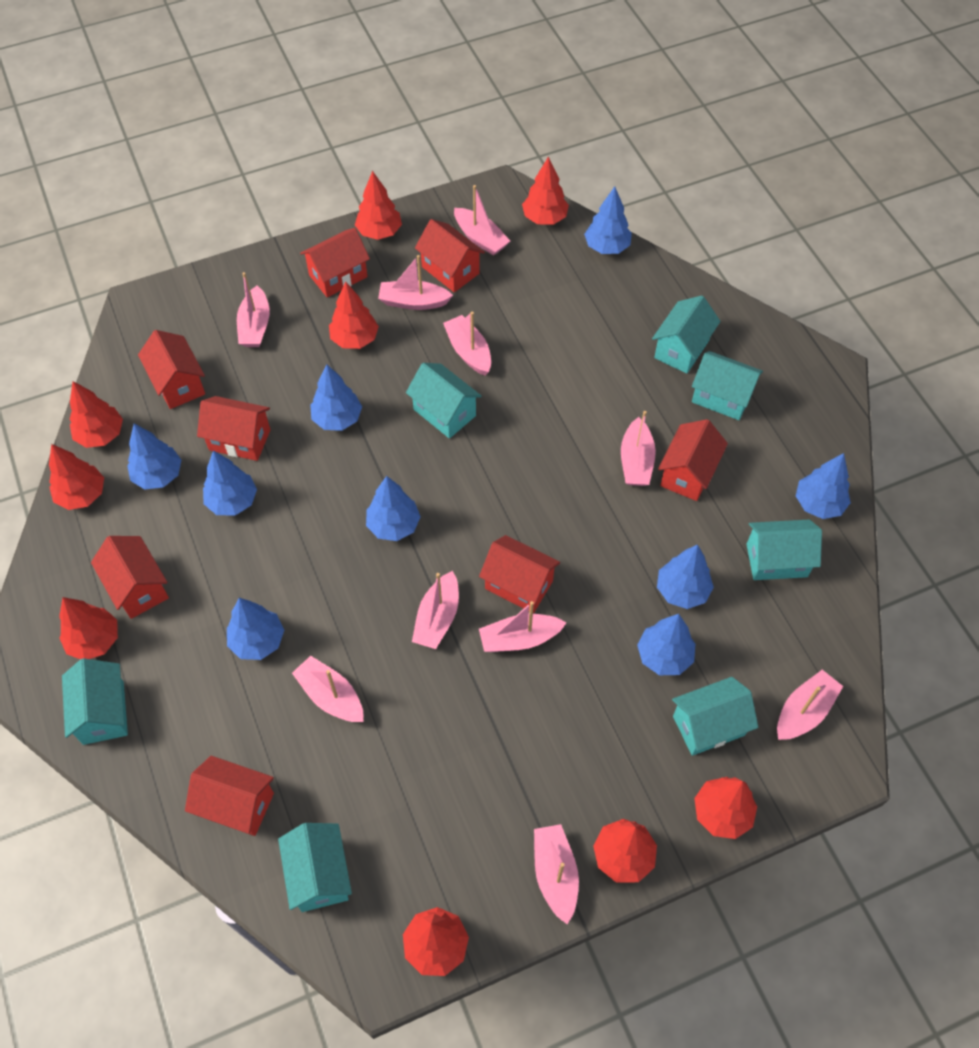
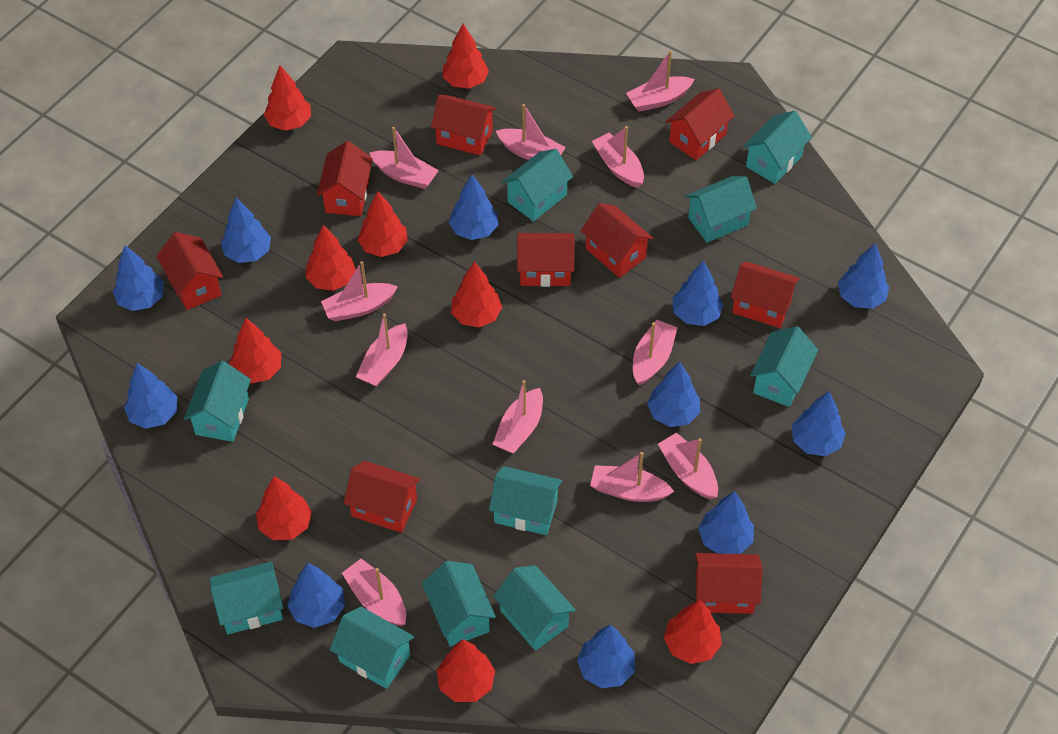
blue tree: 9 -> 11
pink boat: 10 -> 11
red house: 8 -> 9
turquoise house: 7 -> 10

